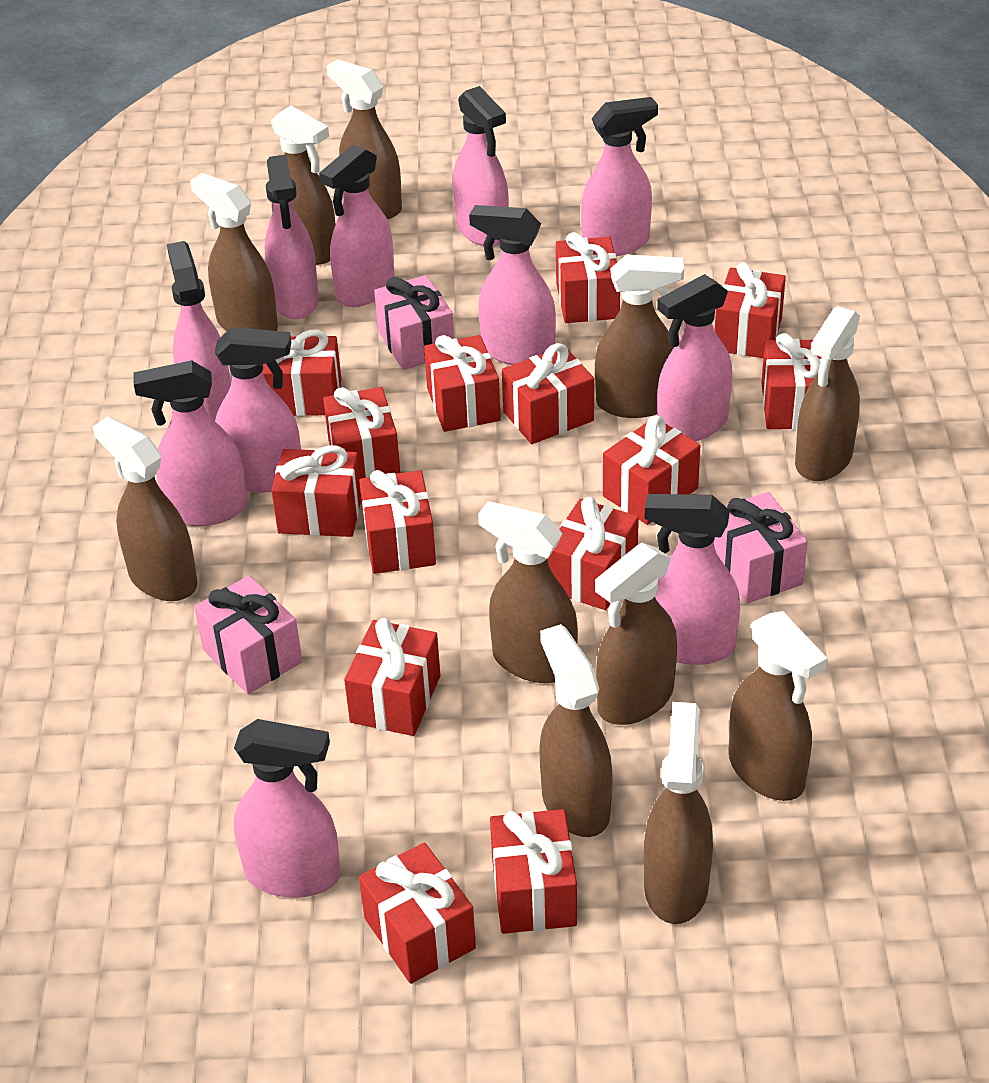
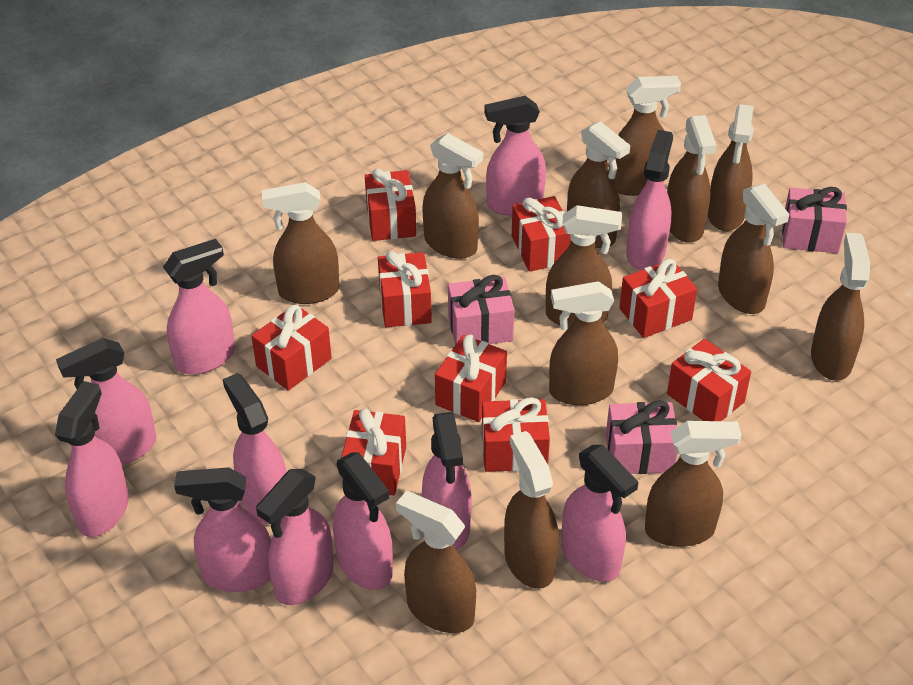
brown spray bottle: 11 -> 13
red gift: 14 -> 9

